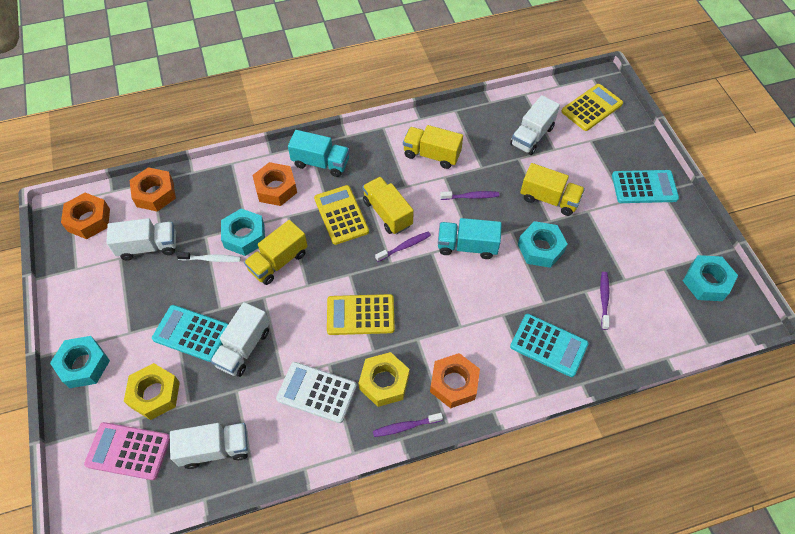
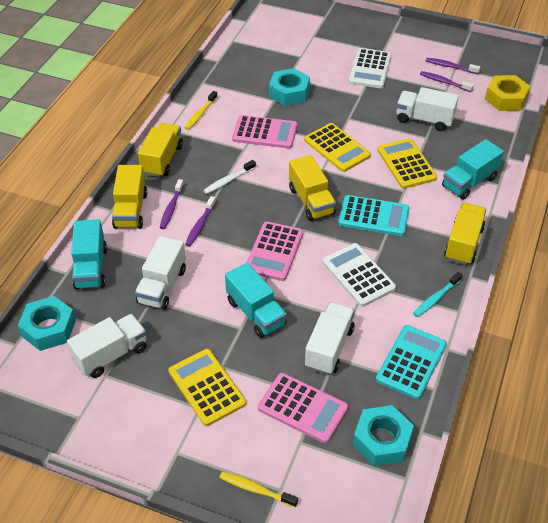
orange nut: 4 -> 0
pink calculator: 1 -> 3
turquoise calculator: 3 -> 2
turquoise nut: 4 -> 3
turquoise toothbrush: 0 -> 1
turquoise truck: 2 -> 3
white calculator: 1 -> 2
yellow nut: 2 -> 1
yellow toothbrush: 0 -> 2

